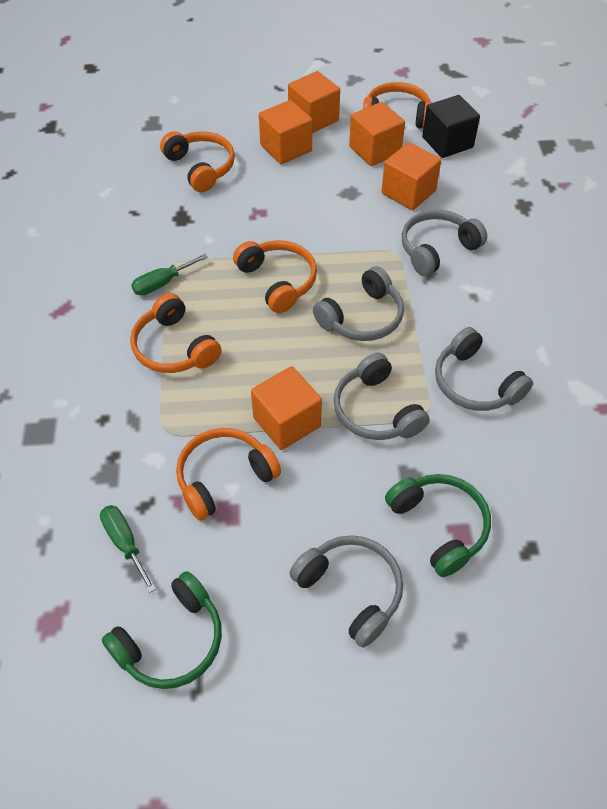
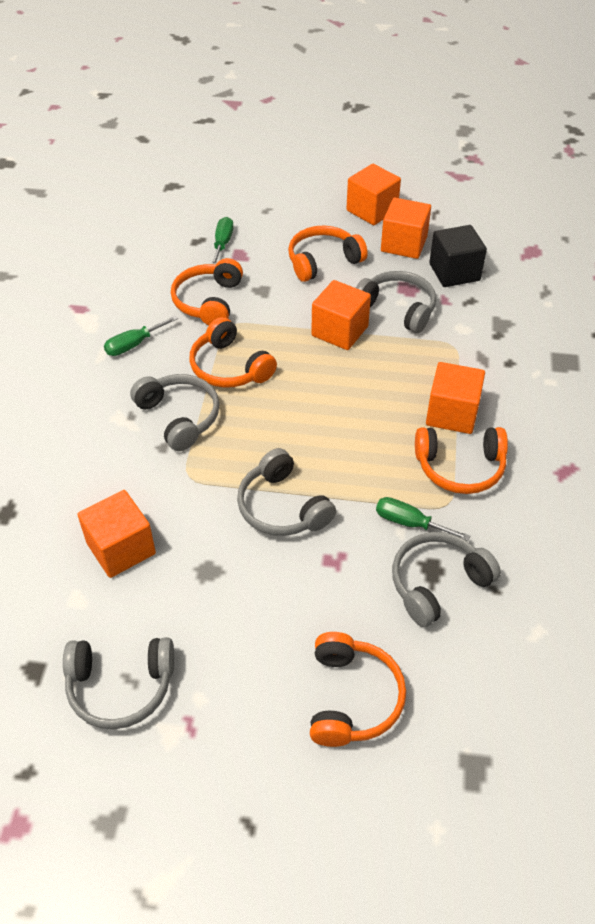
green headphones: 2 -> 0
green screwdriver: 2 -> 3

